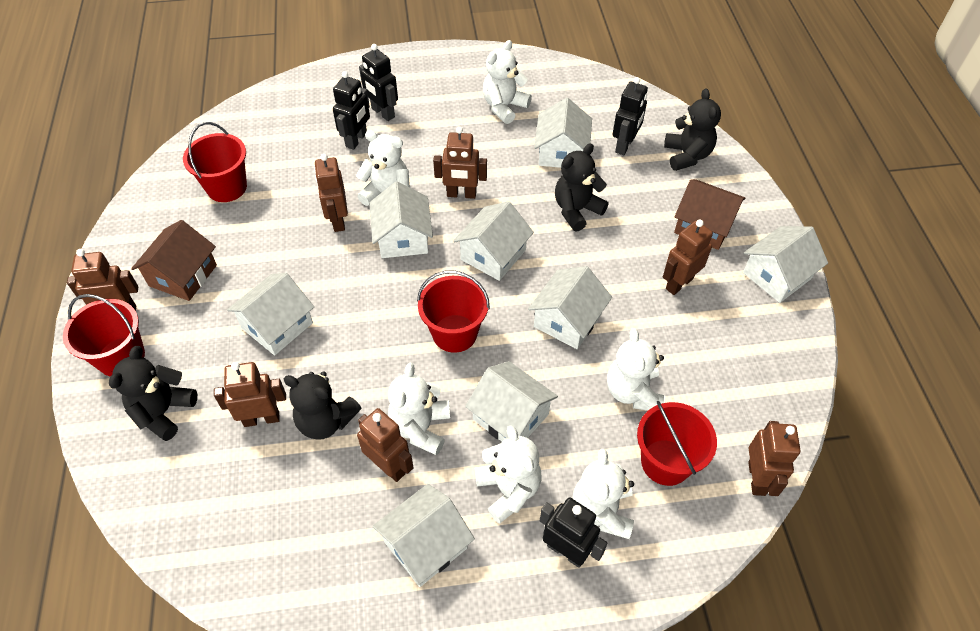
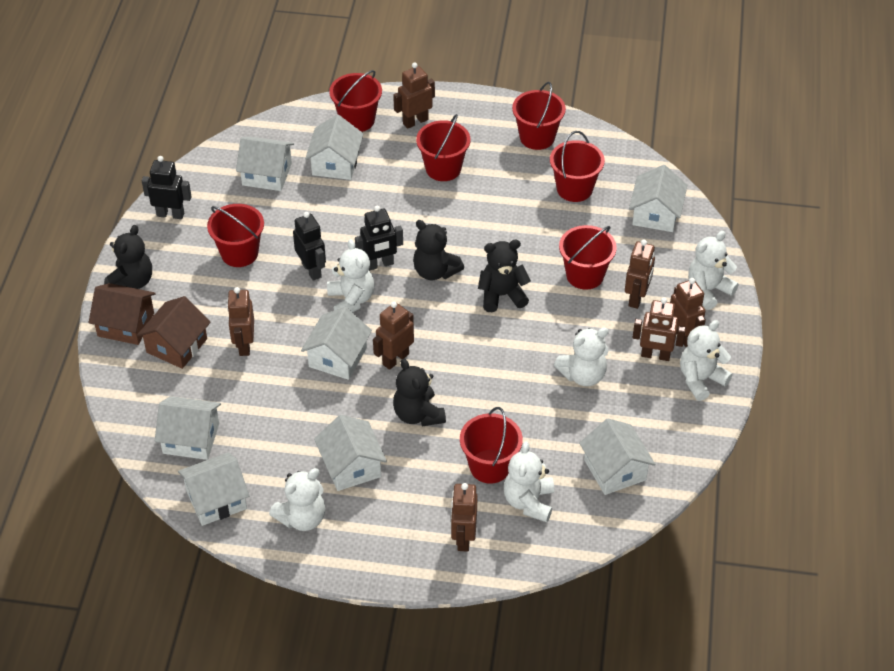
black robot: 4 -> 3
red bucket: 4 -> 7

